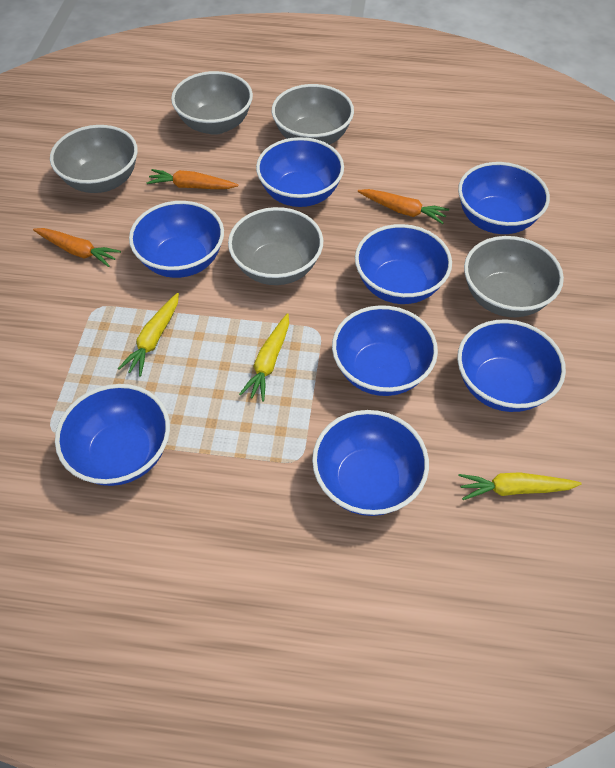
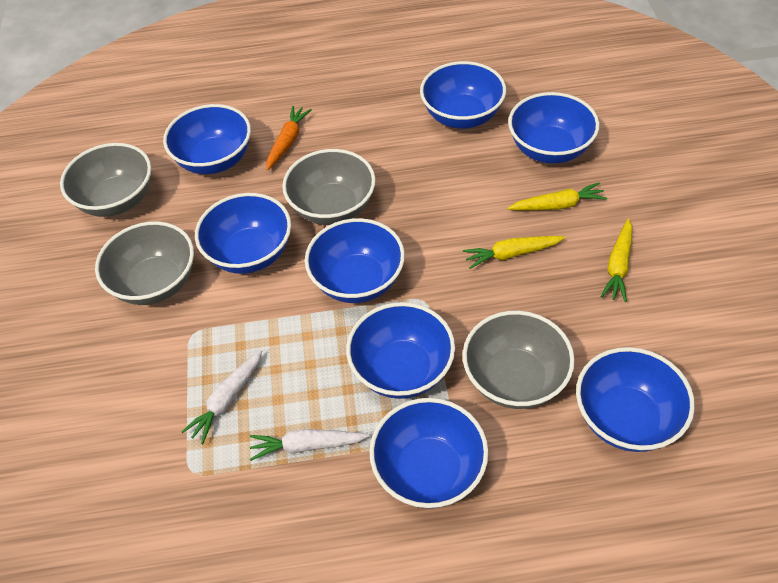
grey bowl: 5 -> 4
orange carrot: 3 -> 1
white carrot: 0 -> 2

